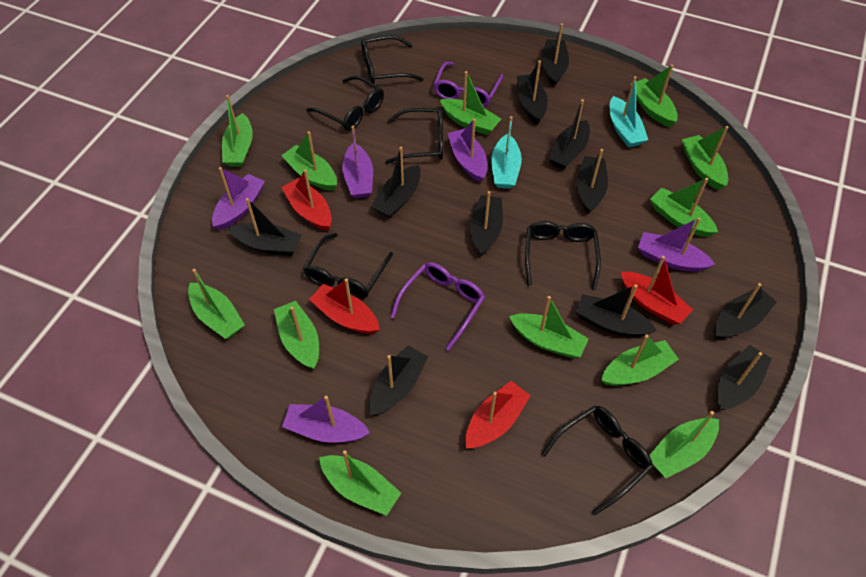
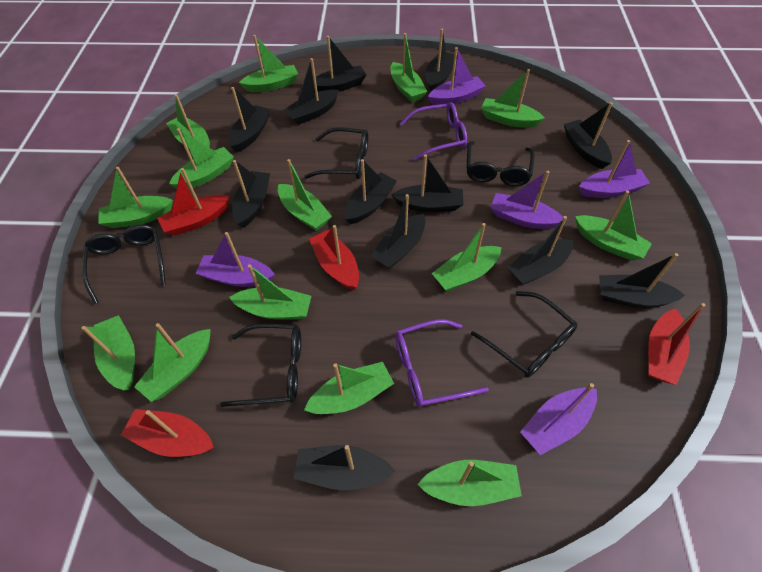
black boat: 11 -> 12
black glasses: 6 -> 5
green boat: 12 -> 14
turquoise boat: 2 -> 0

